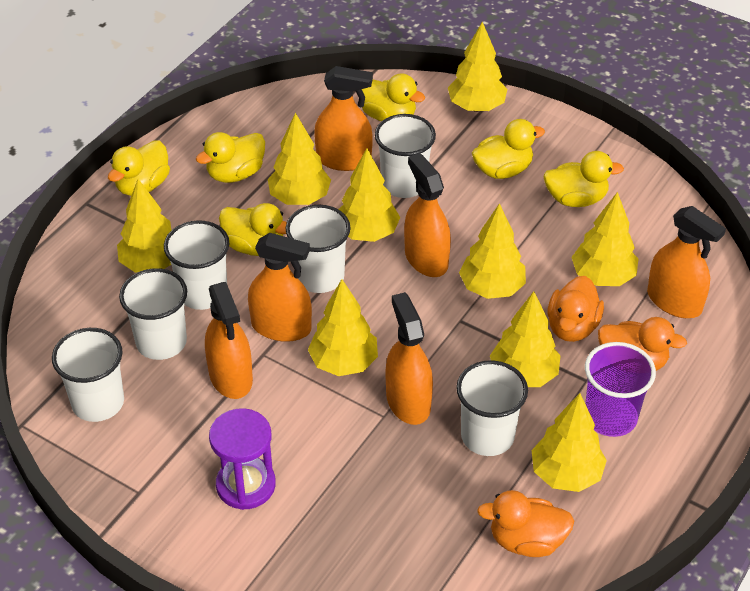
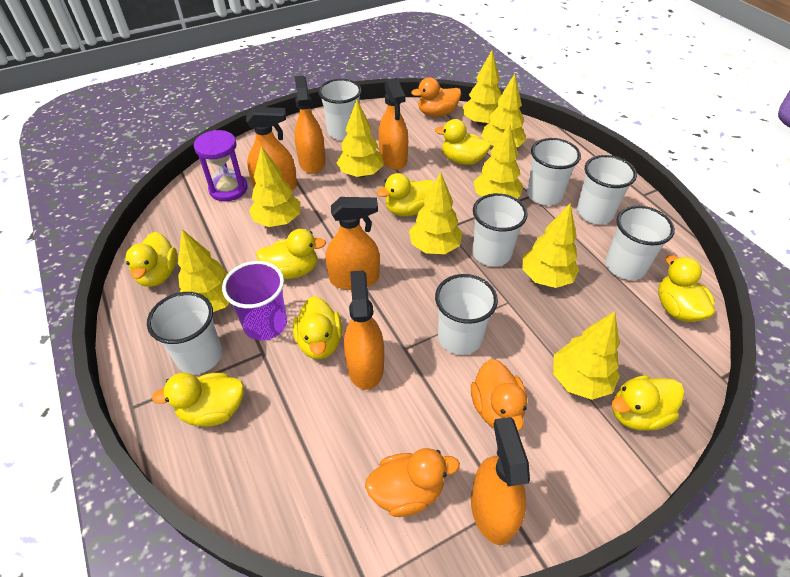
white cup: 6 -> 7
yellow duck: 6 -> 8

